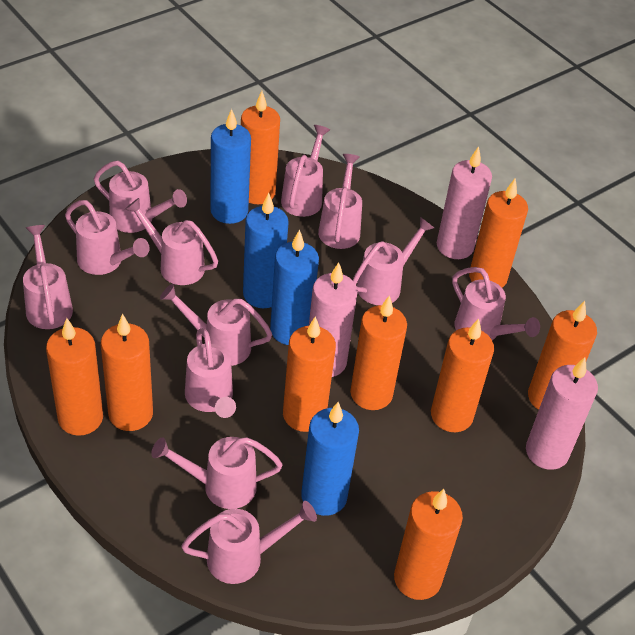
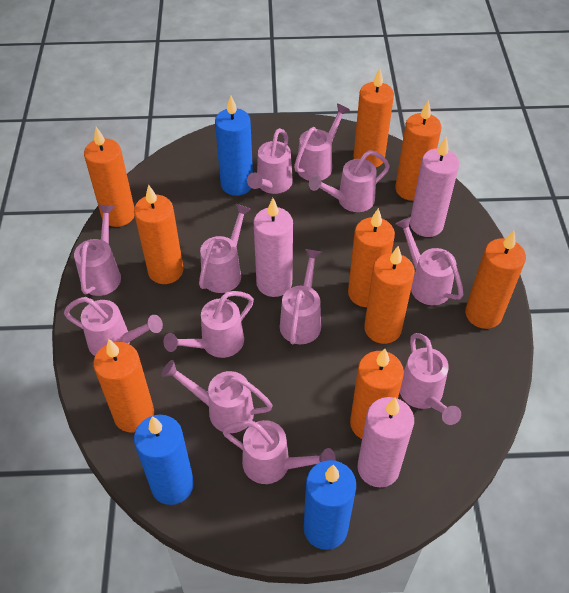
blue candle: 4 -> 3

